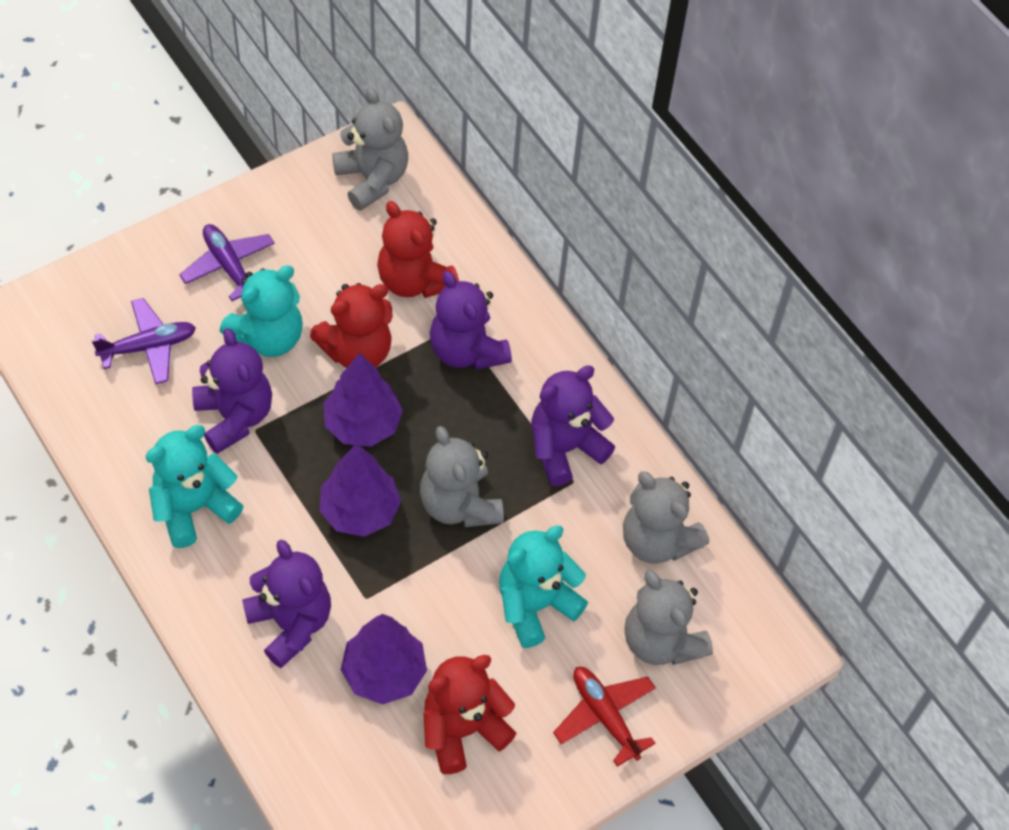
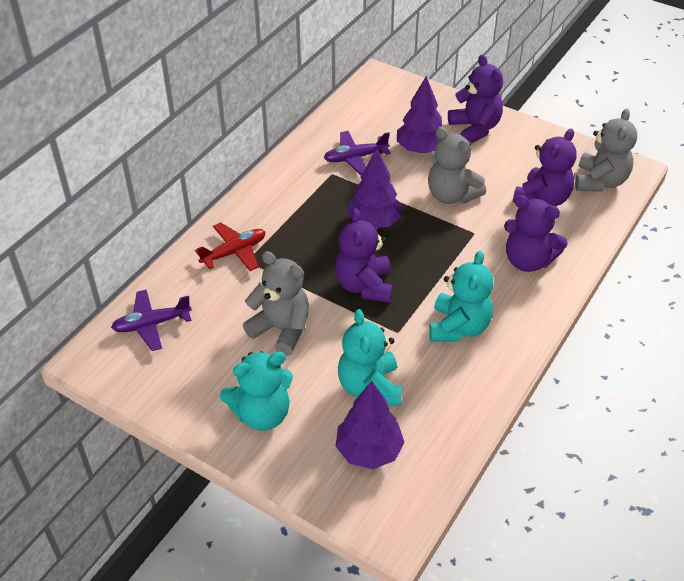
grey teddy bear: 4 -> 3
red teddy bear: 3 -> 0

